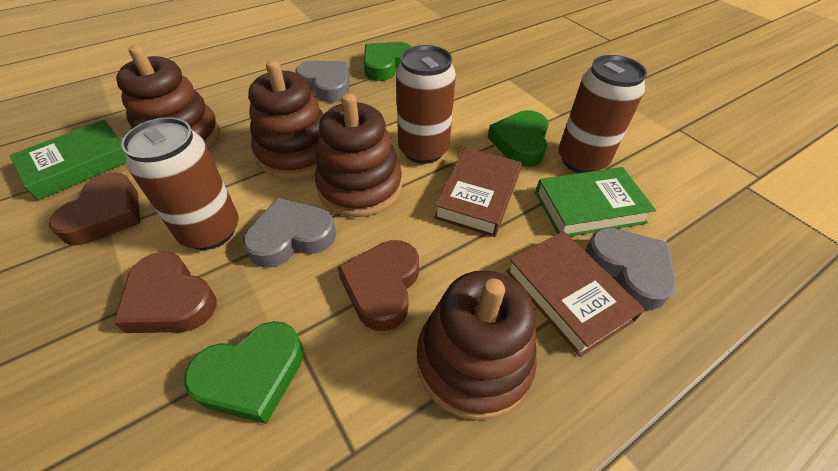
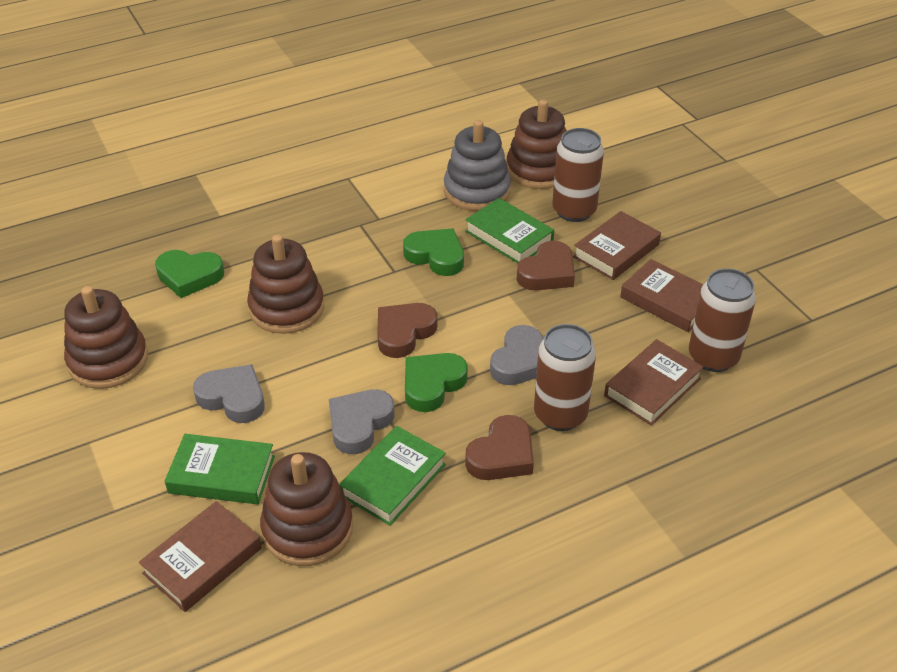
brown book: 2 -> 4
green book: 2 -> 3
grey stacking toy: 0 -> 1

